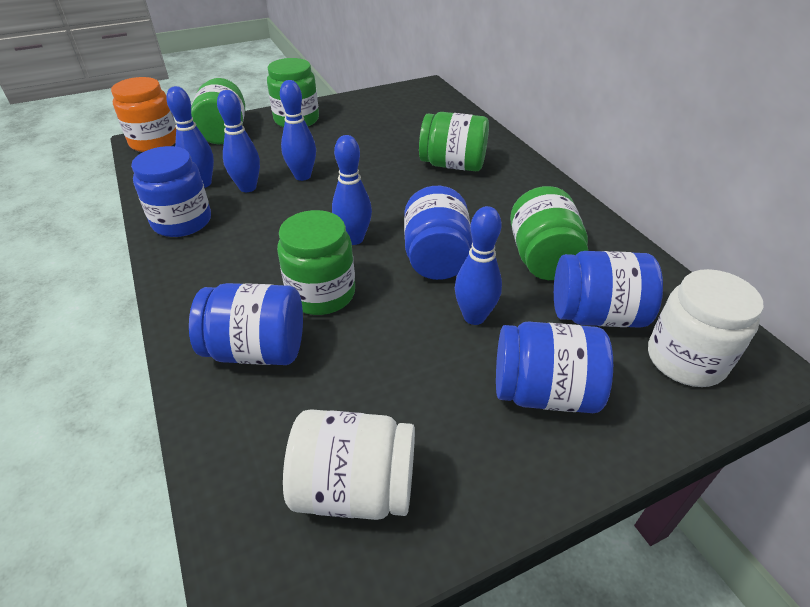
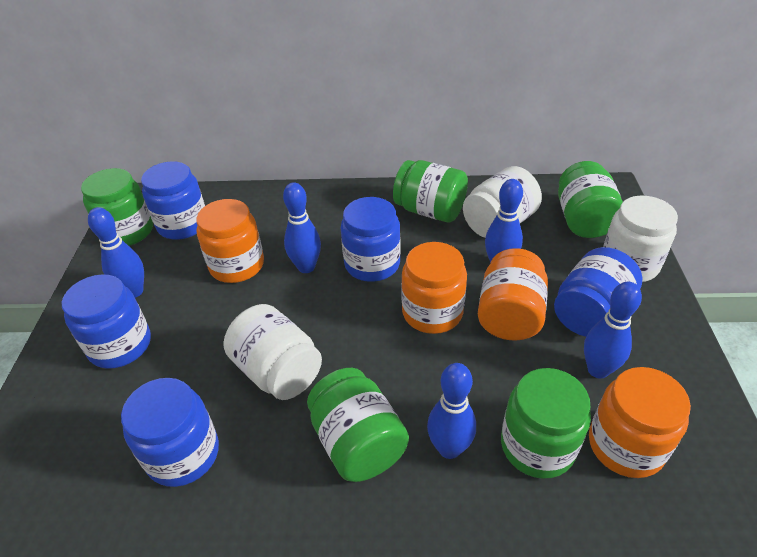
orange jar: 1 -> 4
white jar: 2 -> 3

